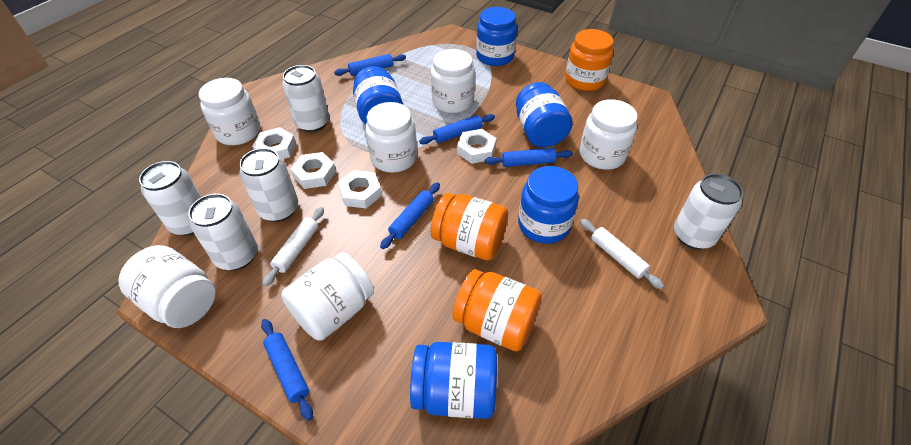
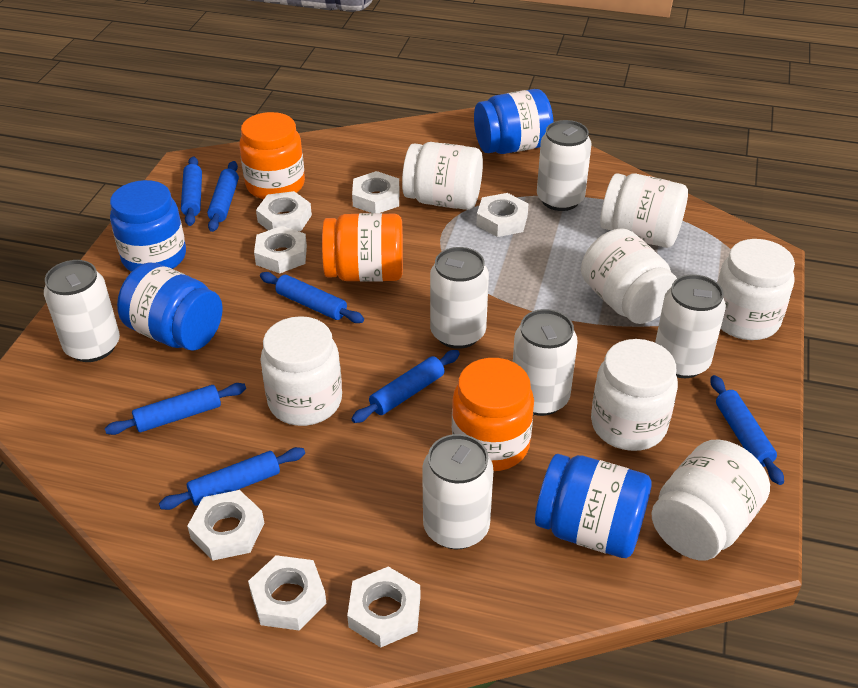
blue jar: 5 -> 4
blue rolling pin: 5 -> 7
white can: 5 -> 6
white jar: 6 -> 7
white nut: 4 -> 7
white rolling pin: 2 -> 0

